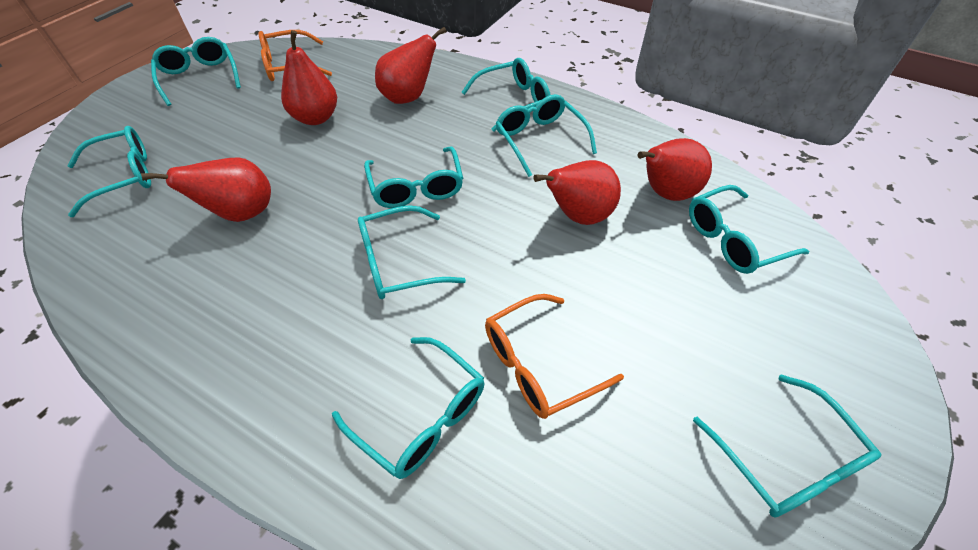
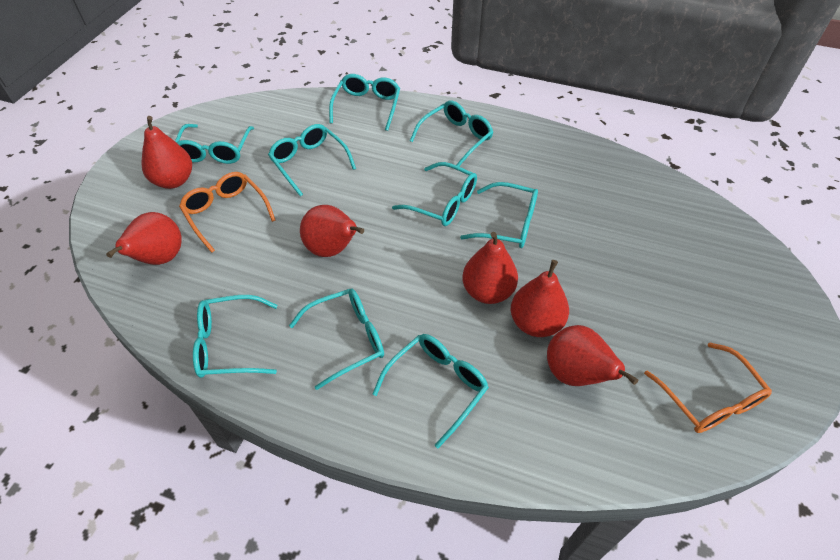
red pear: 5 -> 6

